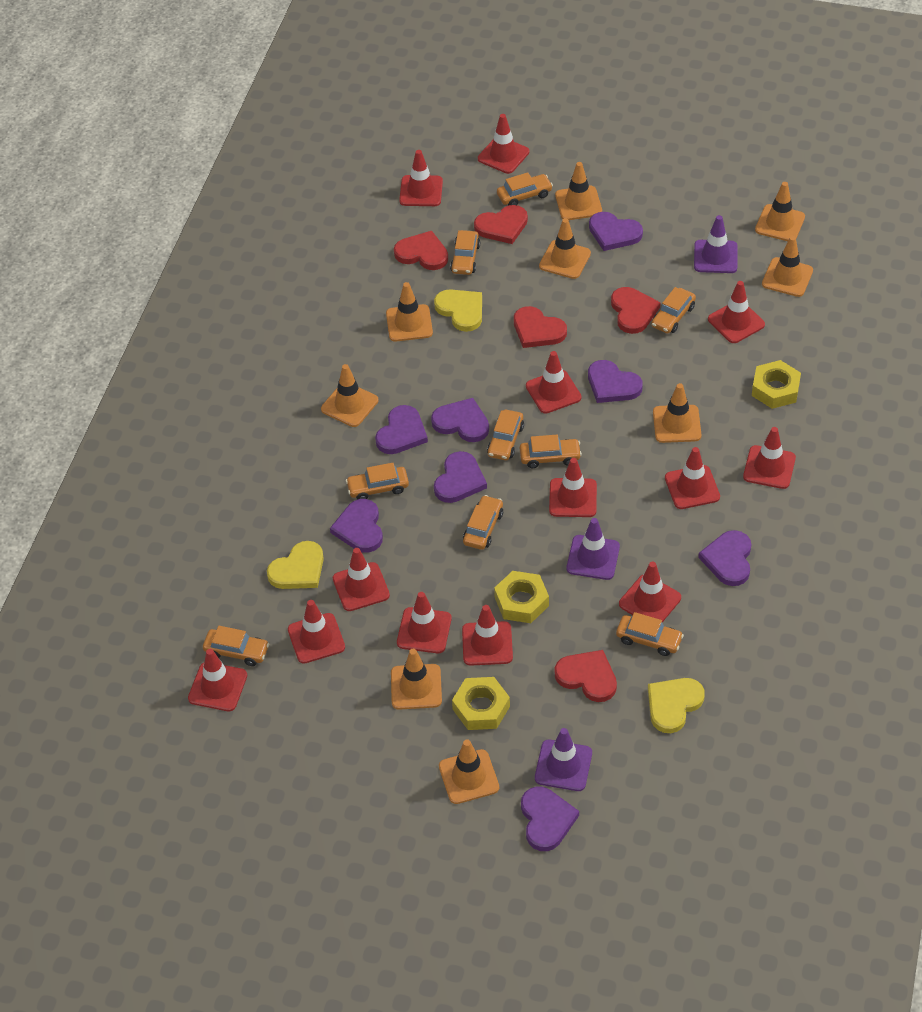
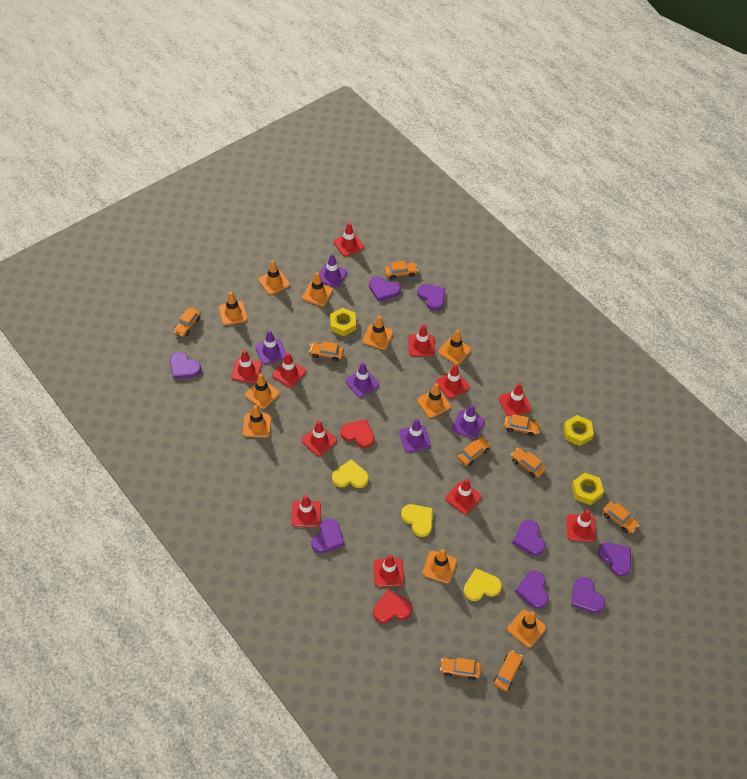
orange traffic cone: 9 -> 10
purple traffic cone: 3 -> 5
red heart: 5 -> 2
red traffic cone: 13 -> 11

